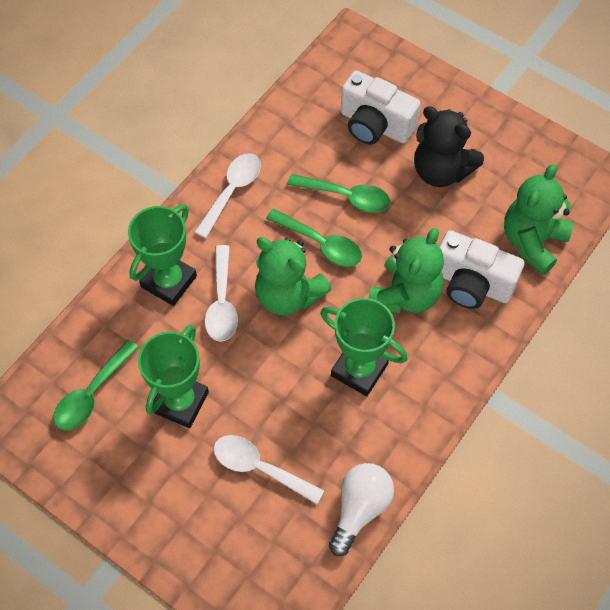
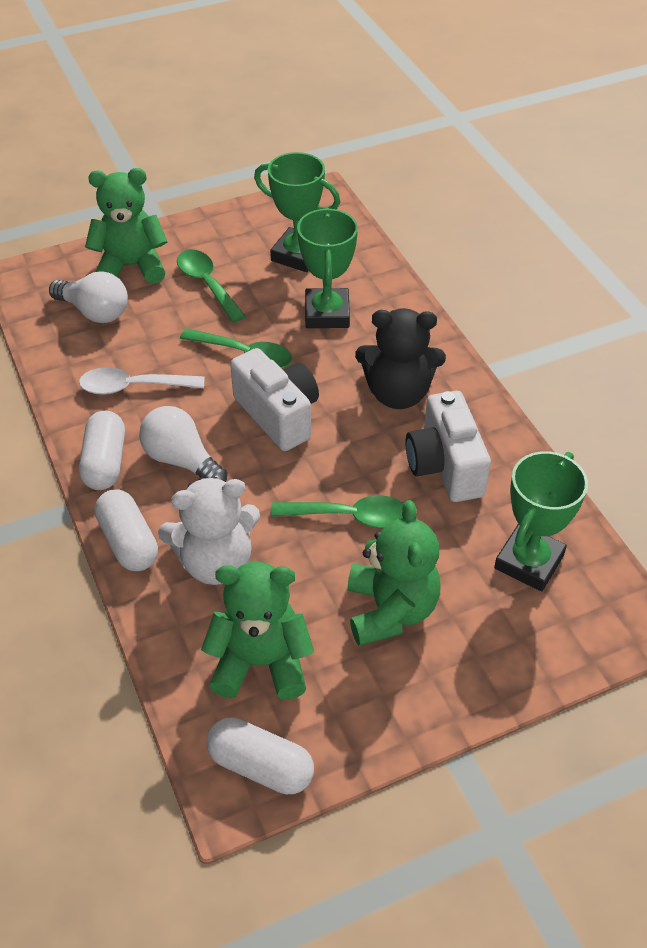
white capsule: 0 -> 3
white light bulb: 1 -> 2
white spoon: 3 -> 1
white teddy bear: 0 -> 1

